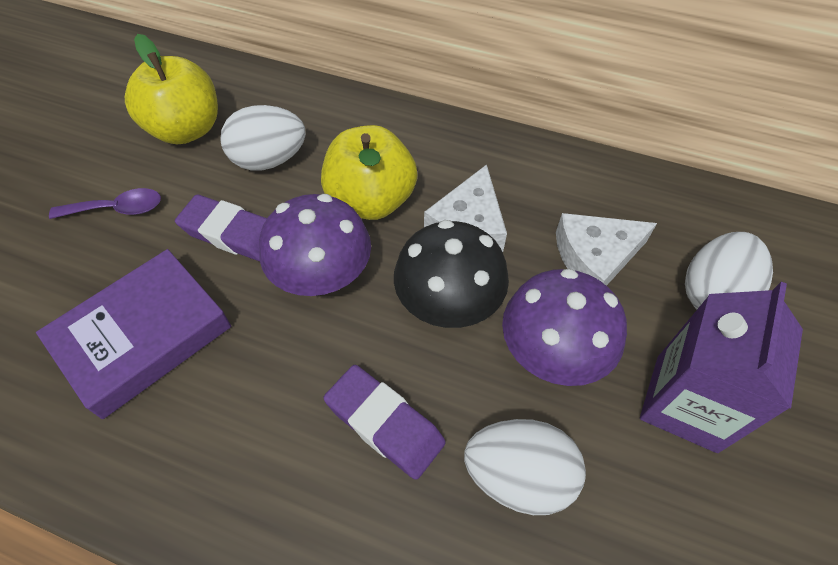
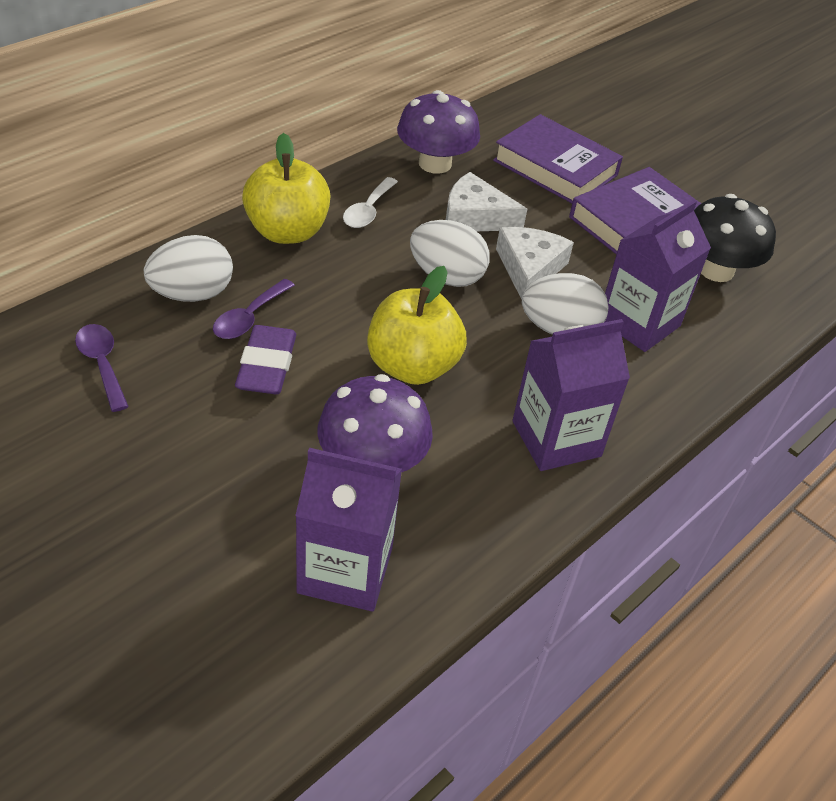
purple book: 1 -> 2
purple carton: 1 -> 3
purple eraser: 2 -> 1
purple spoon: 1 -> 2
white spoon: 0 -> 1

